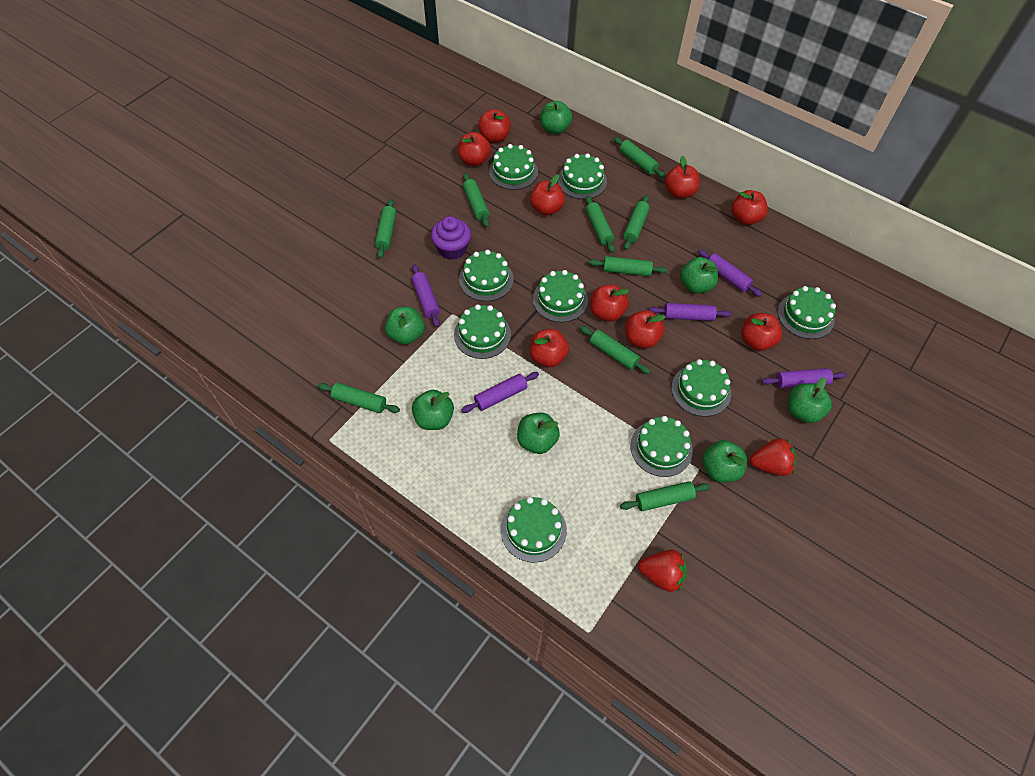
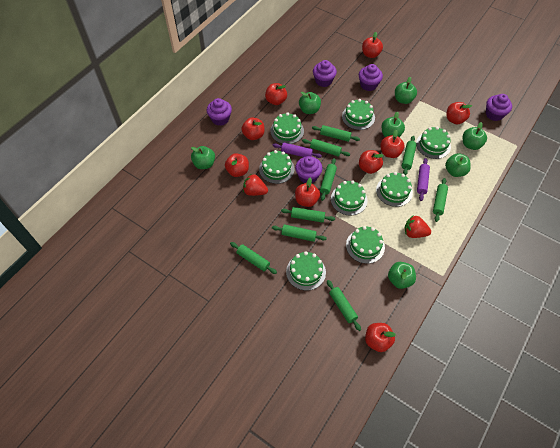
green cake: 9 -> 8
purple cupcake: 1 -> 5
purple rolling pin: 5 -> 2

